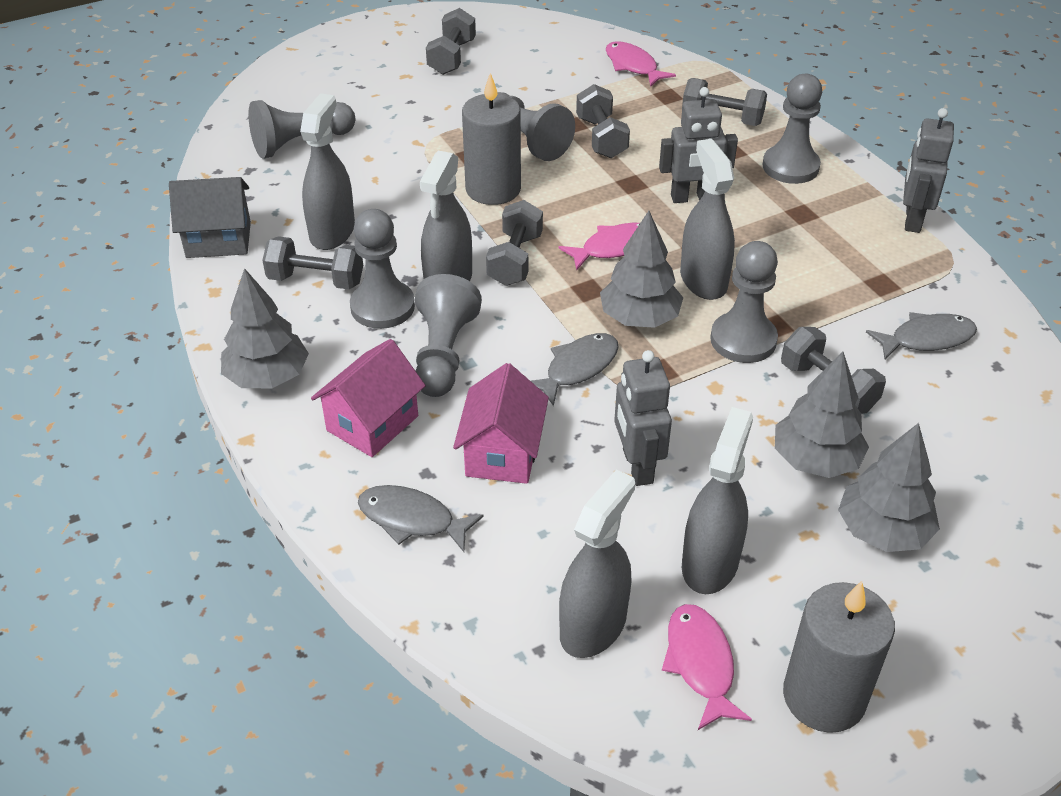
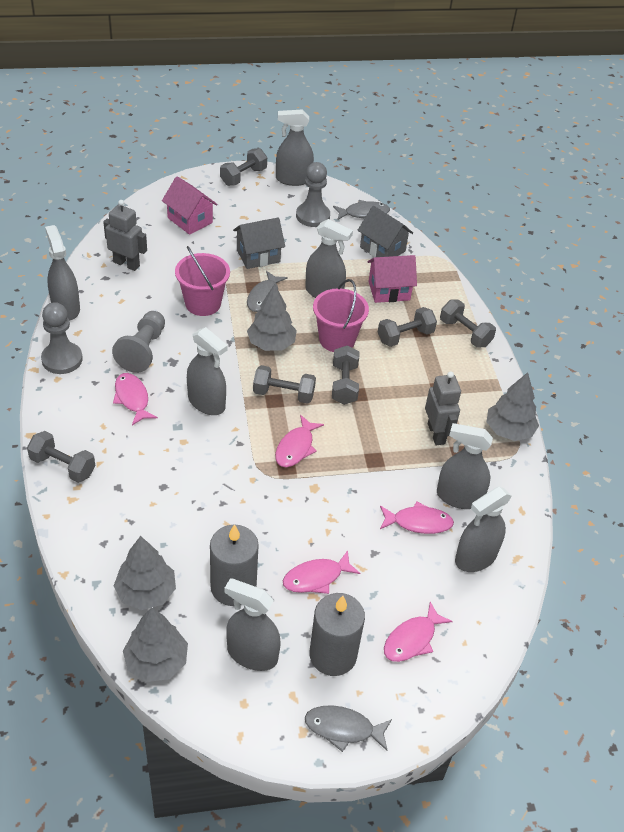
grey house: 1 -> 2
grey pawn: 6 -> 3
grey robot: 3 -> 2
grey spray bottle: 5 -> 7
pink bucket: 0 -> 2
pink fish: 3 -> 5

